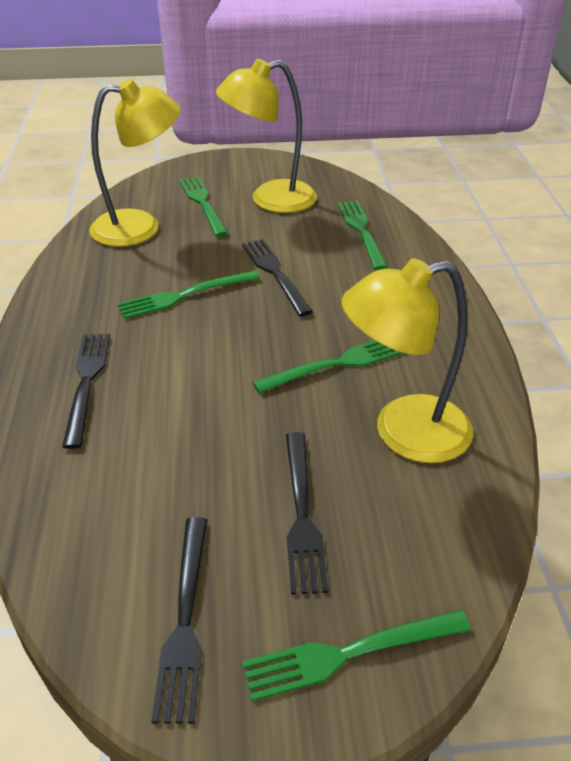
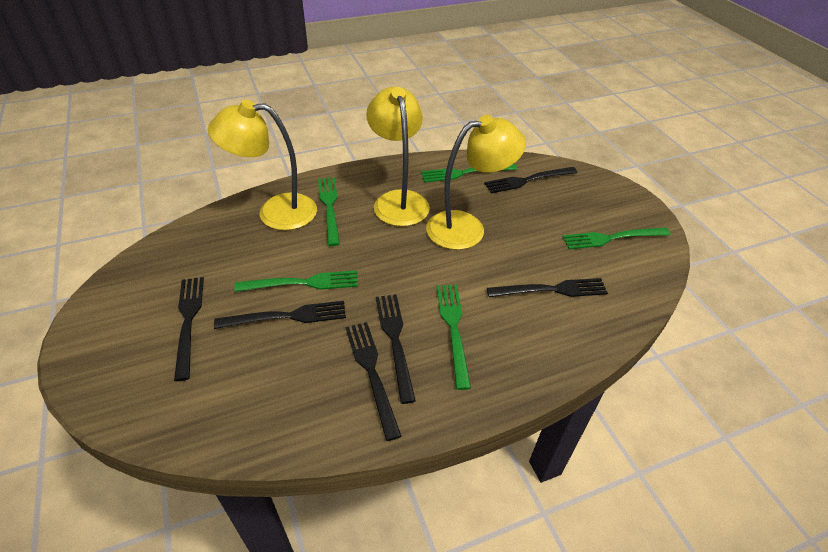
black fork: 4 -> 6

